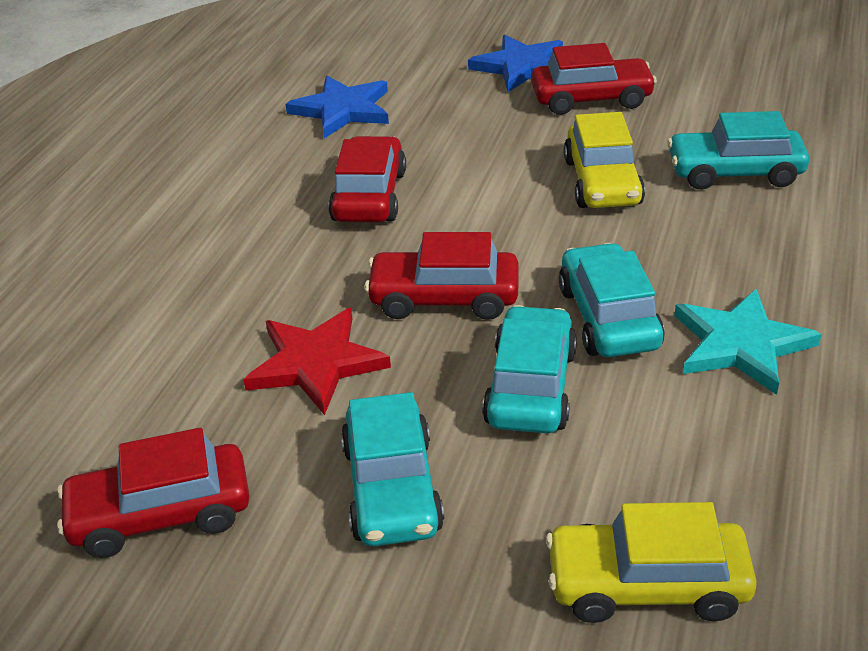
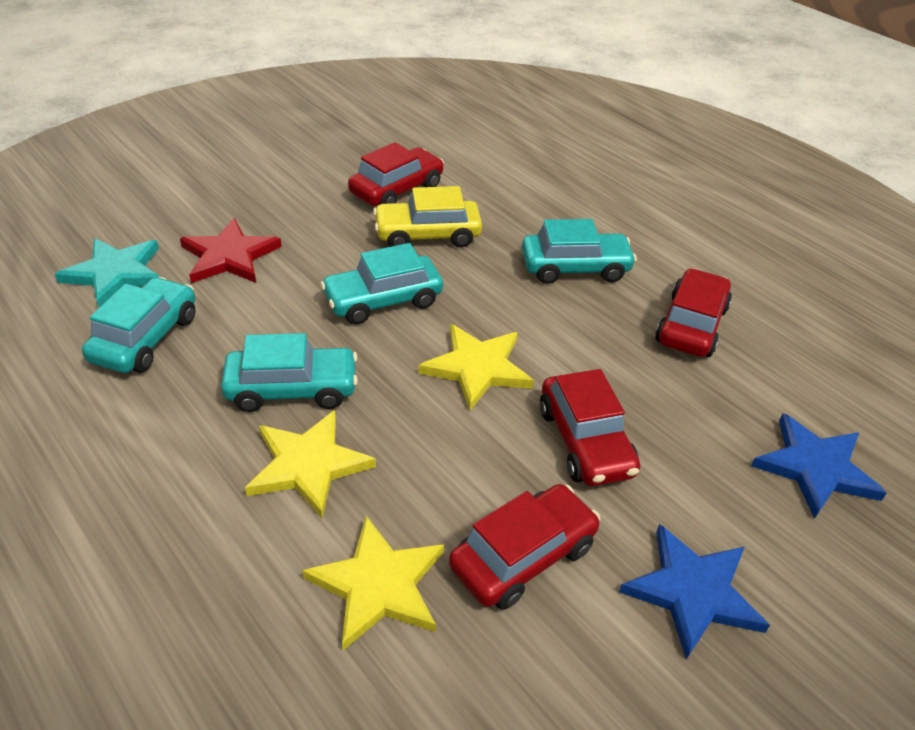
yellow car: 2 -> 1
yellow star: 0 -> 3

